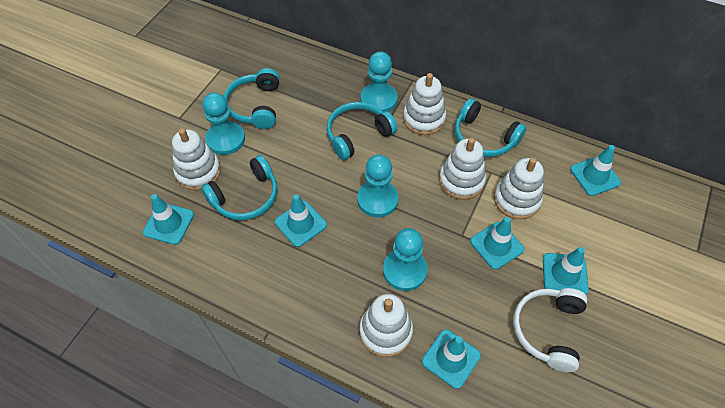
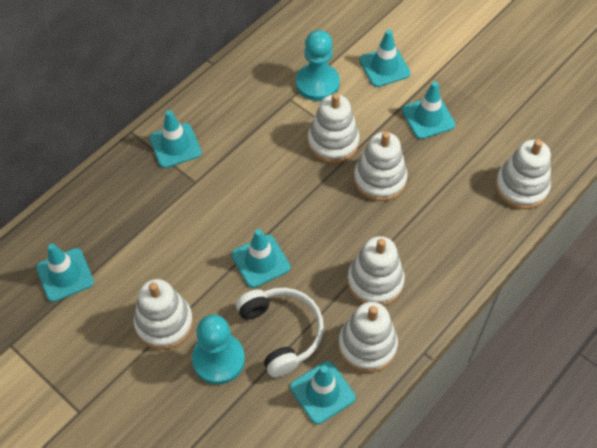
turquoise headphones: 4 -> 0
turquoise pawn: 4 -> 2
white stacking toy: 5 -> 6

